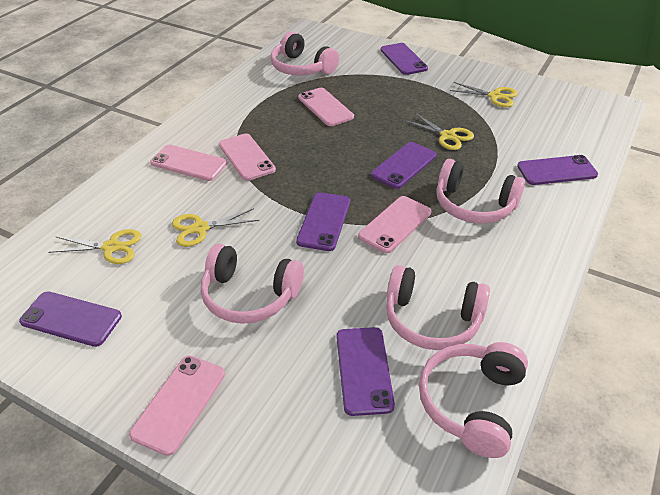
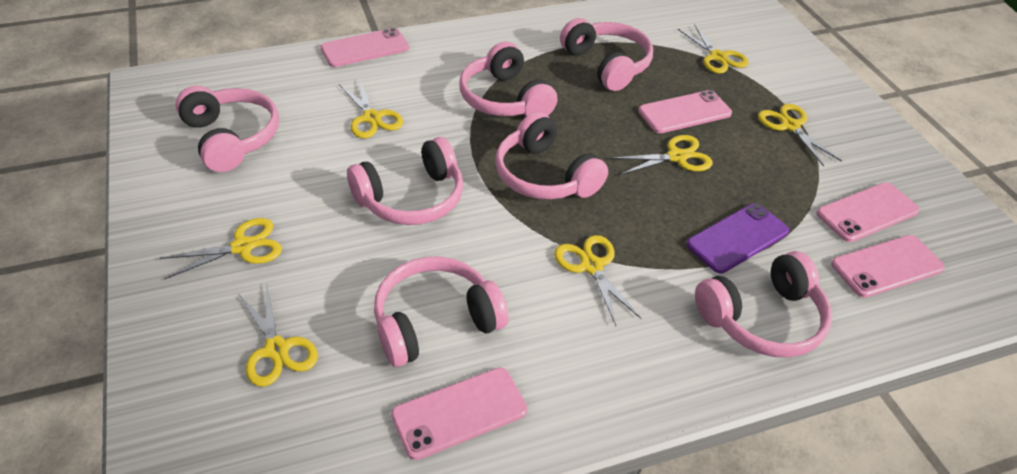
pink headphones: 5 -> 7
purple phone: 6 -> 1
yellow scissors: 4 -> 7

